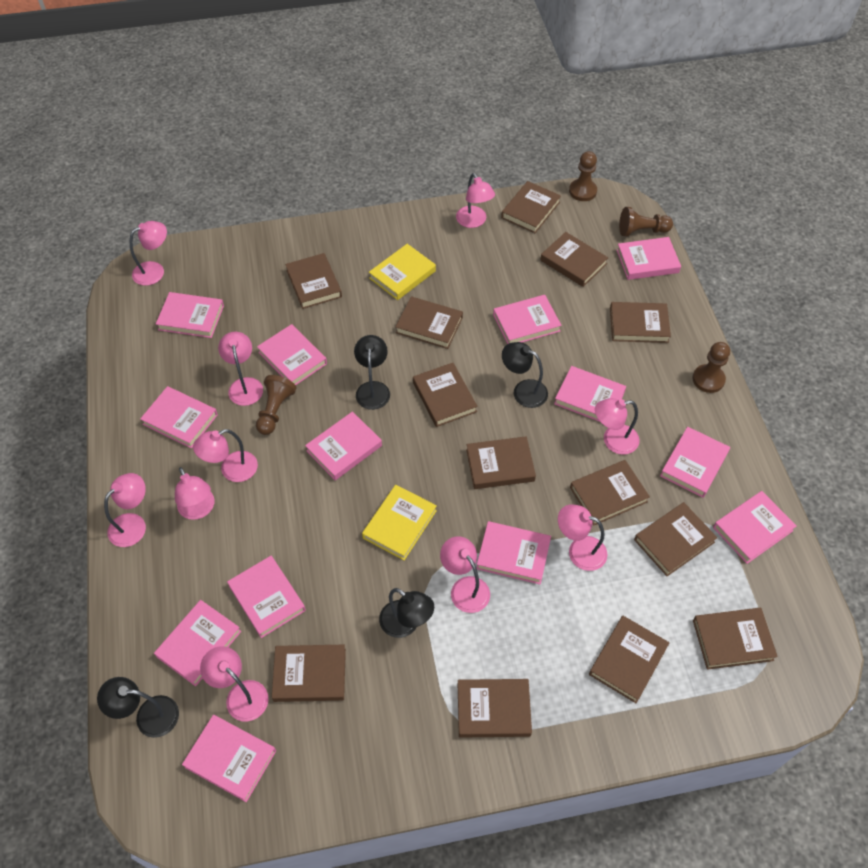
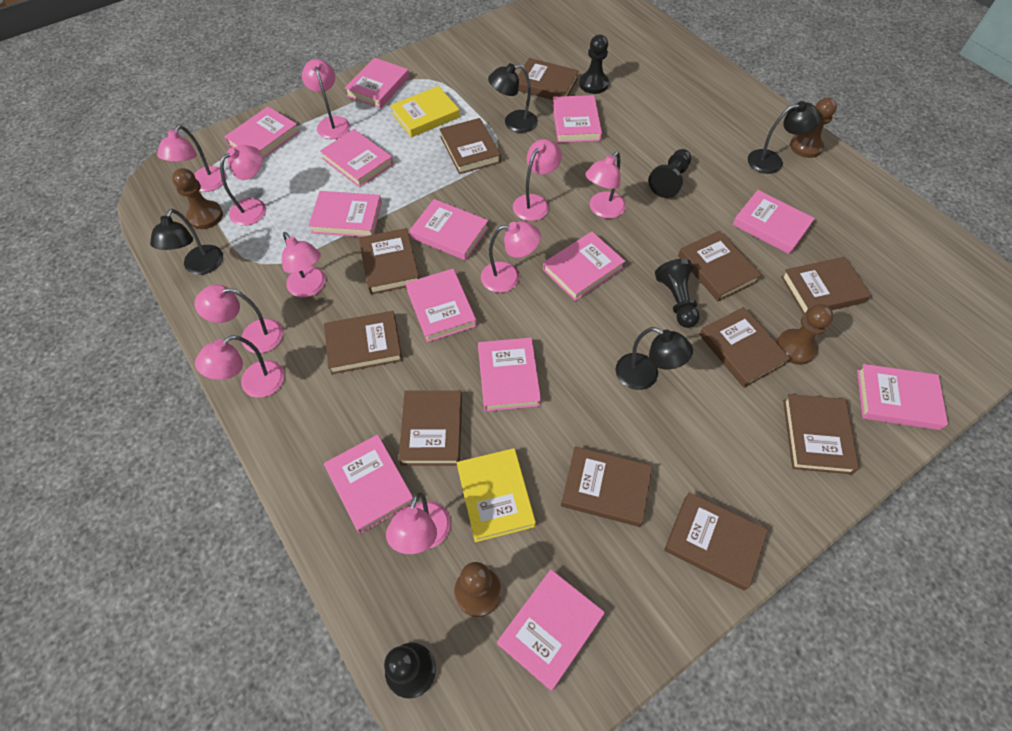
black pawn: 0 -> 4
brown book: 13 -> 11

